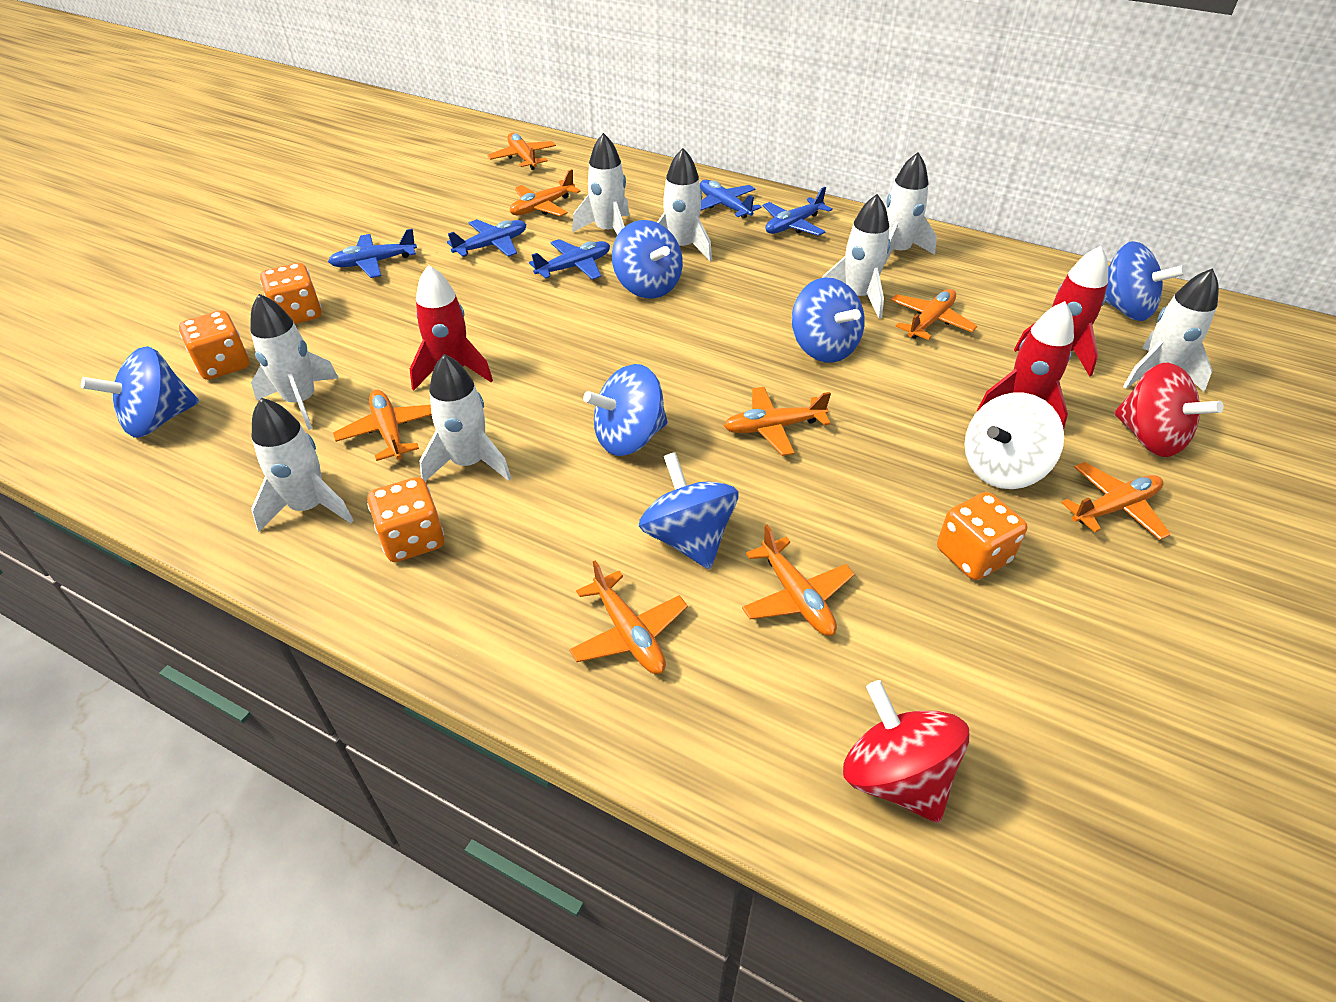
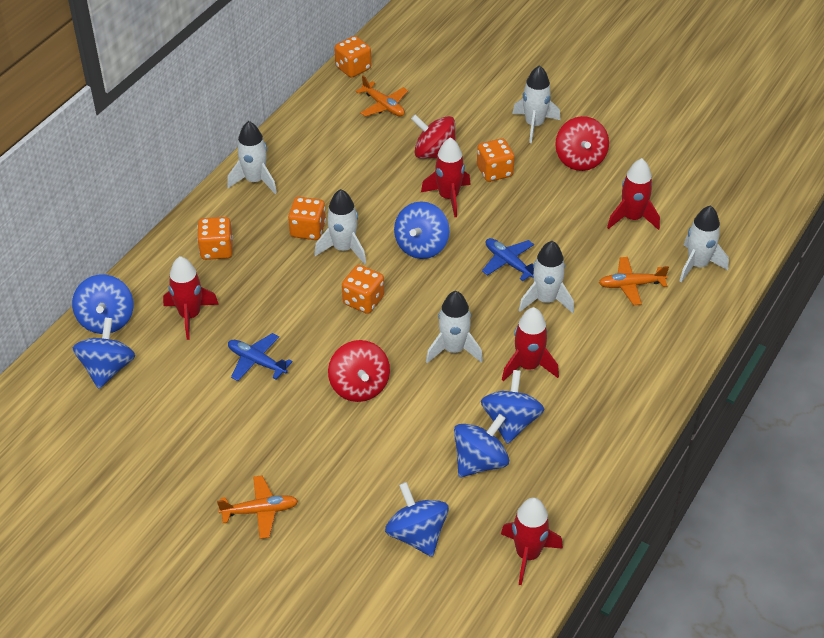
blue plane: 5 -> 2
orange dice: 4 -> 5
orange plane: 8 -> 3
red rocket: 3 -> 5
red spinning top: 2 -> 3
white rocket: 8 -> 6
white spinning top: 1 -> 0

